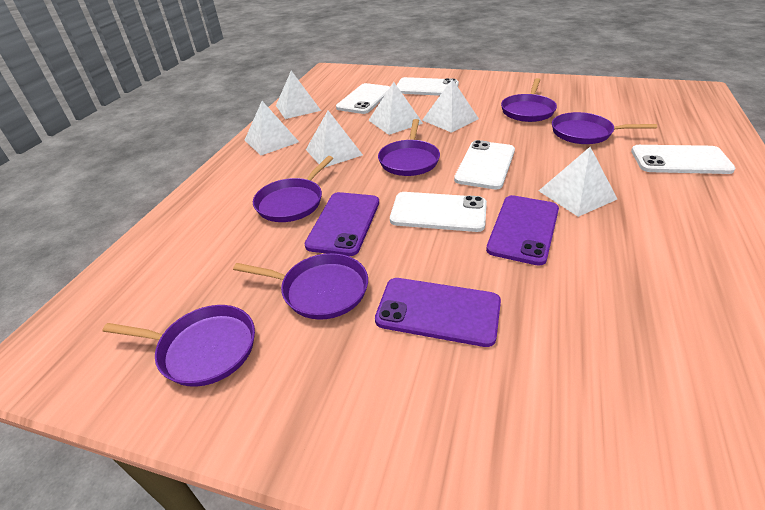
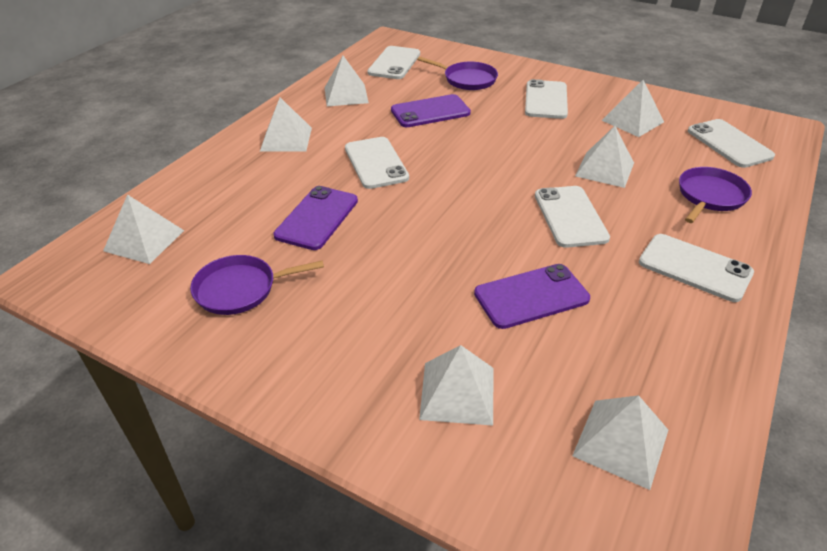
purple pan: 6 -> 3
white phone: 5 -> 6
white pyramid: 6 -> 7

